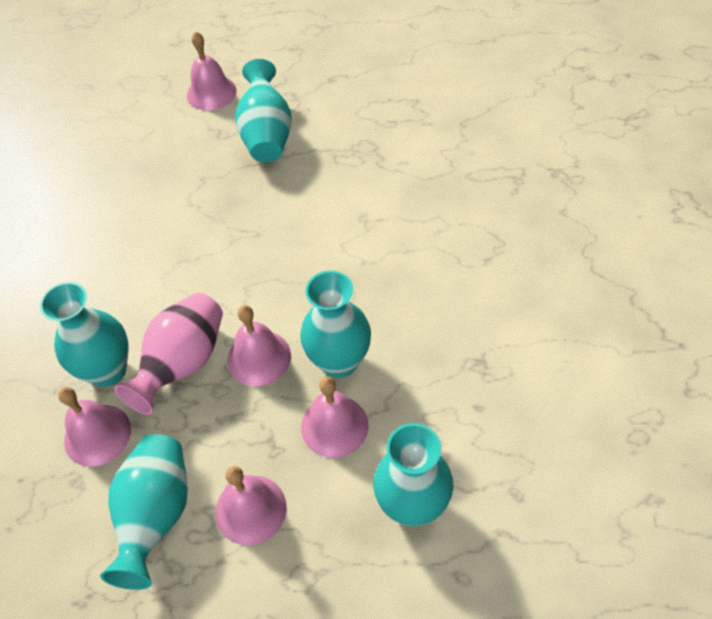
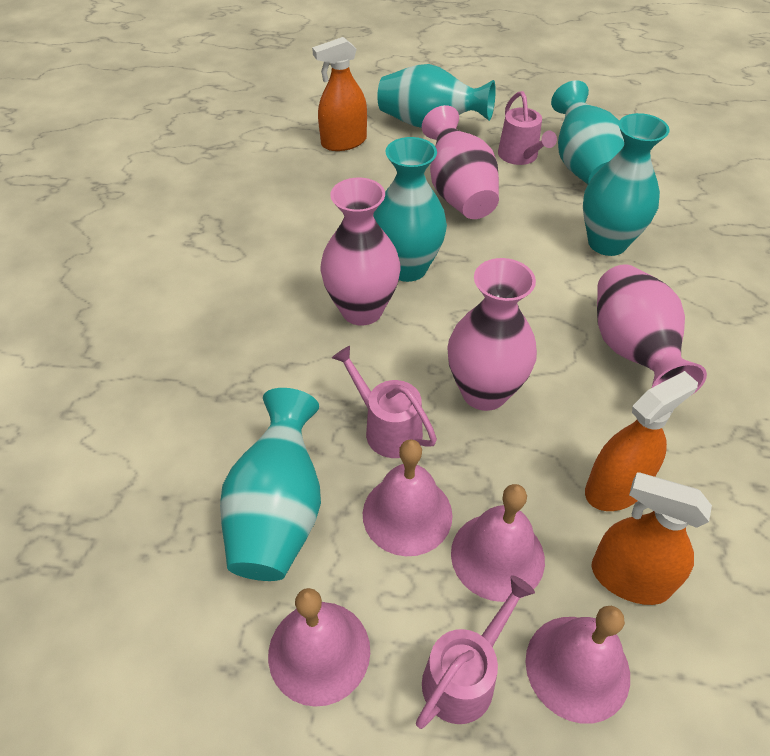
orange spray bottle: 0 -> 3
pink bell: 5 -> 4
pink vase: 1 -> 4
pink watering can: 0 -> 3

